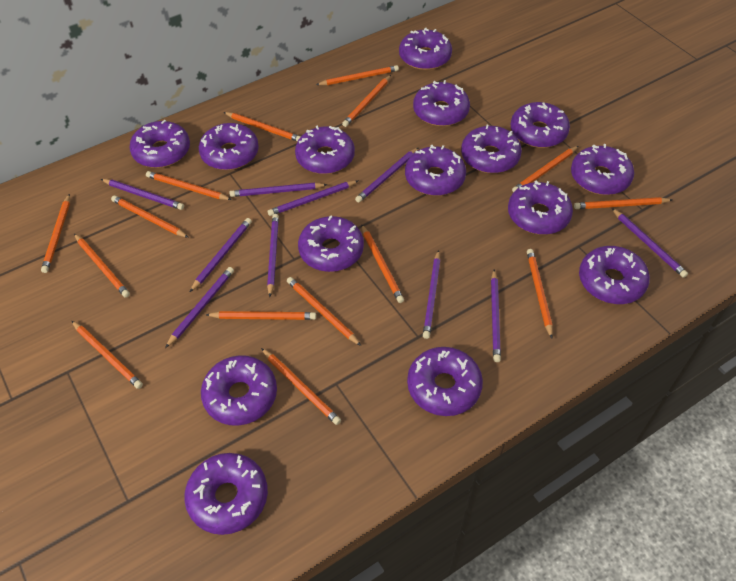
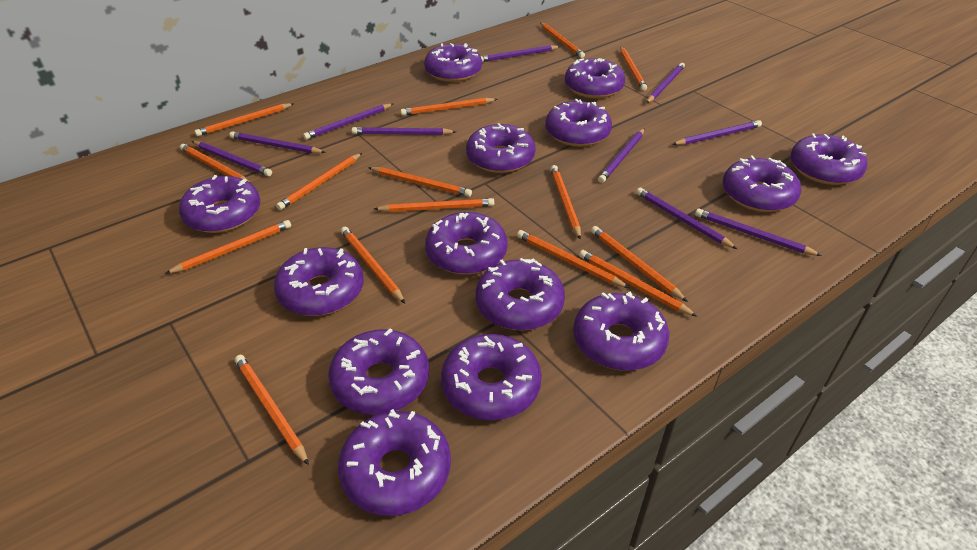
purple donut: 15 -> 14

